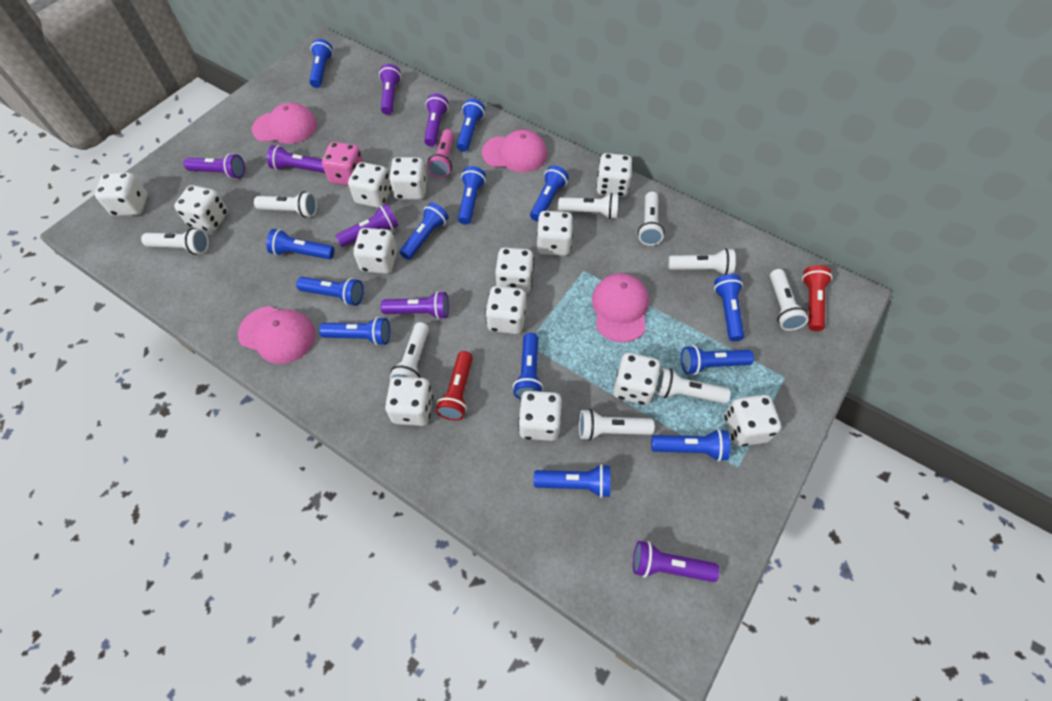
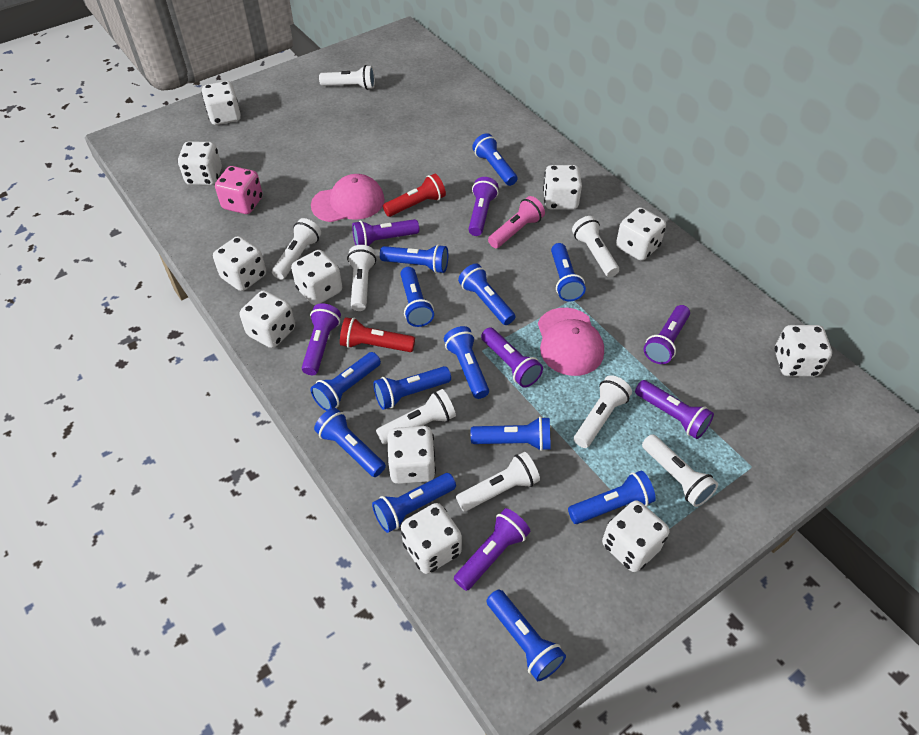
pink cap: 4 -> 2
white dice: 13 -> 11
white flashlight: 9 -> 8

